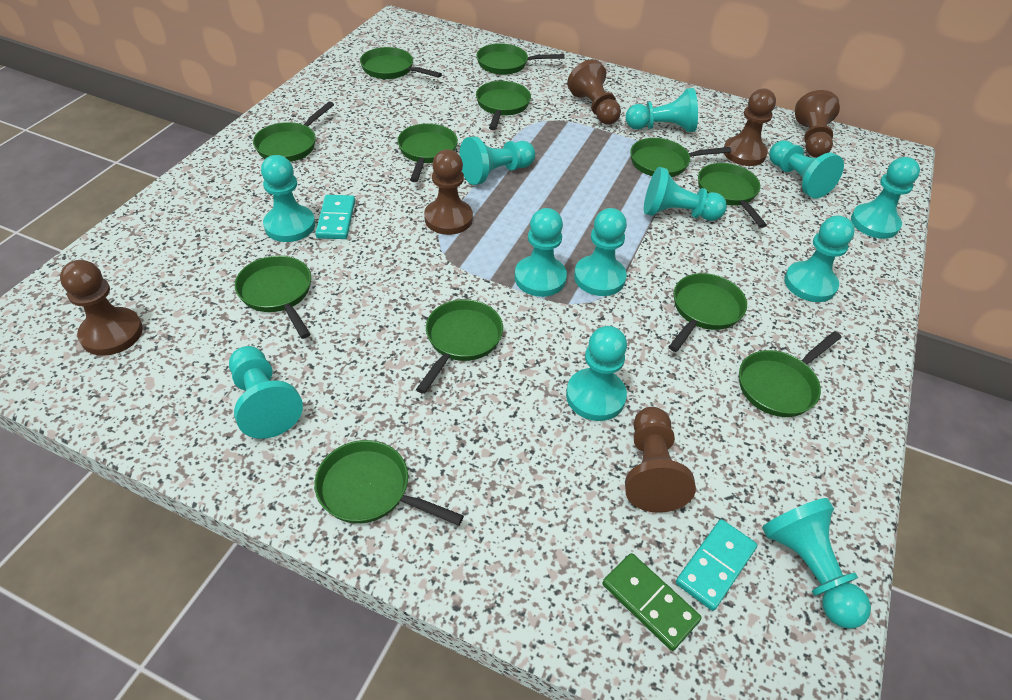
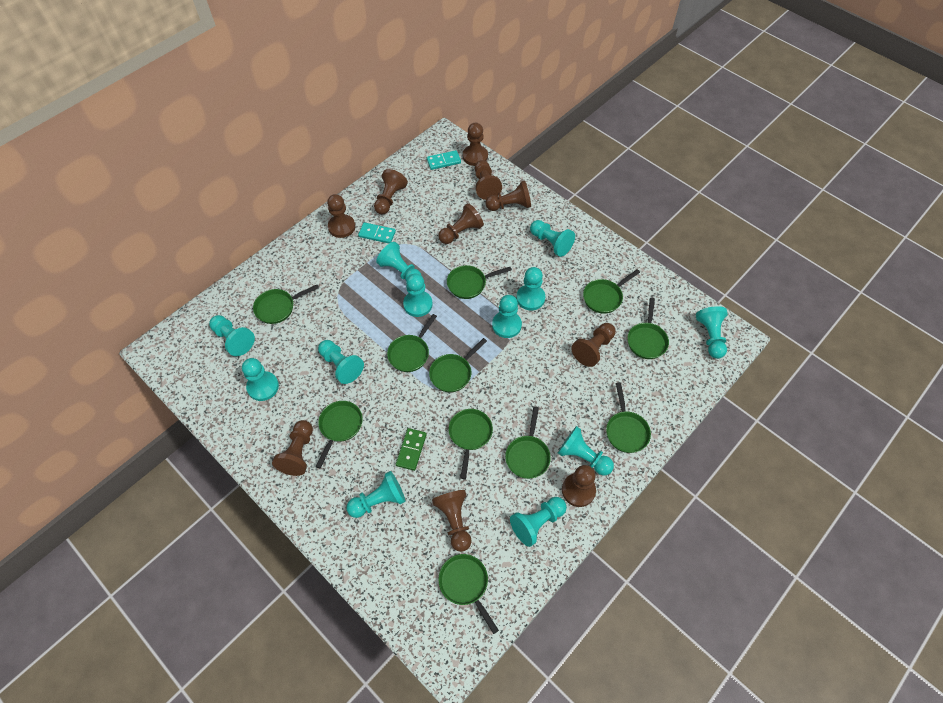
brown pawn: 6 -> 10
green pan: 12 -> 11

